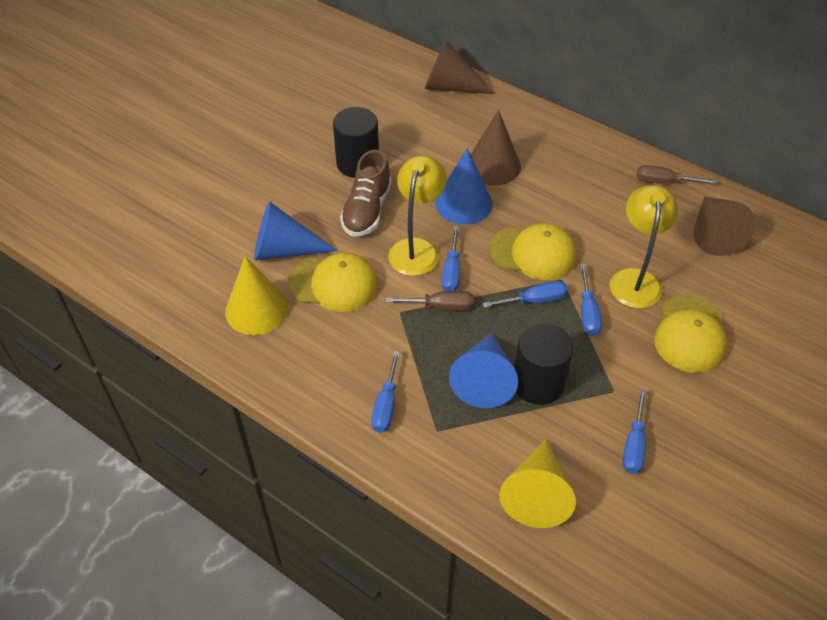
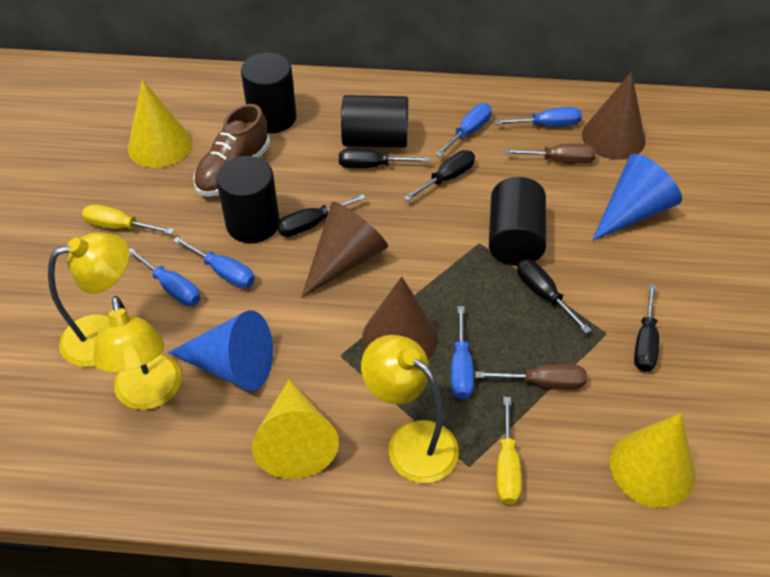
black cylinder: 2 -> 4
black screwdriver: 0 -> 5
blue cone: 3 -> 2
yellow cap: 3 -> 0
yellow cone: 2 -> 3
yellow lamp: 2 -> 3
yellow screwdriver: 0 -> 2

